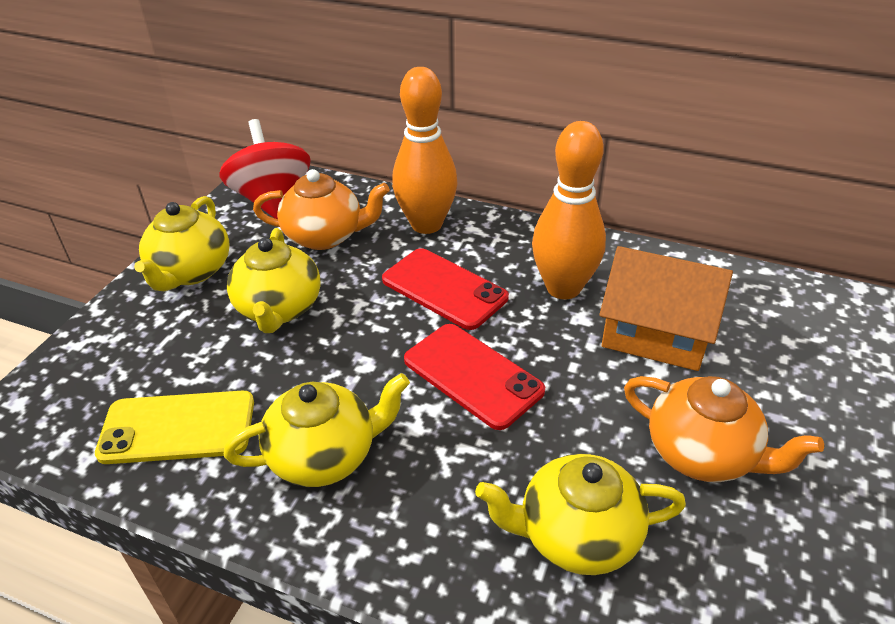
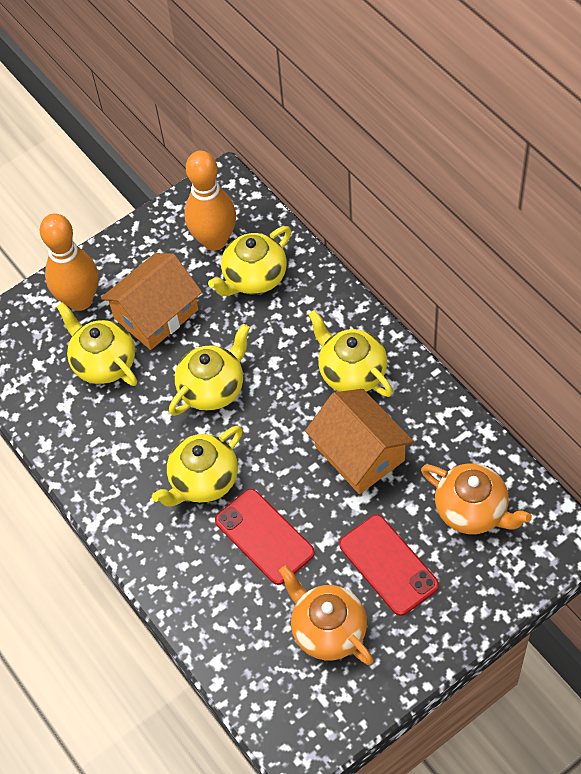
orange house: 1 -> 2
red spinning top: 1 -> 0
yellow phone: 1 -> 0
yellow teapot: 4 -> 5

